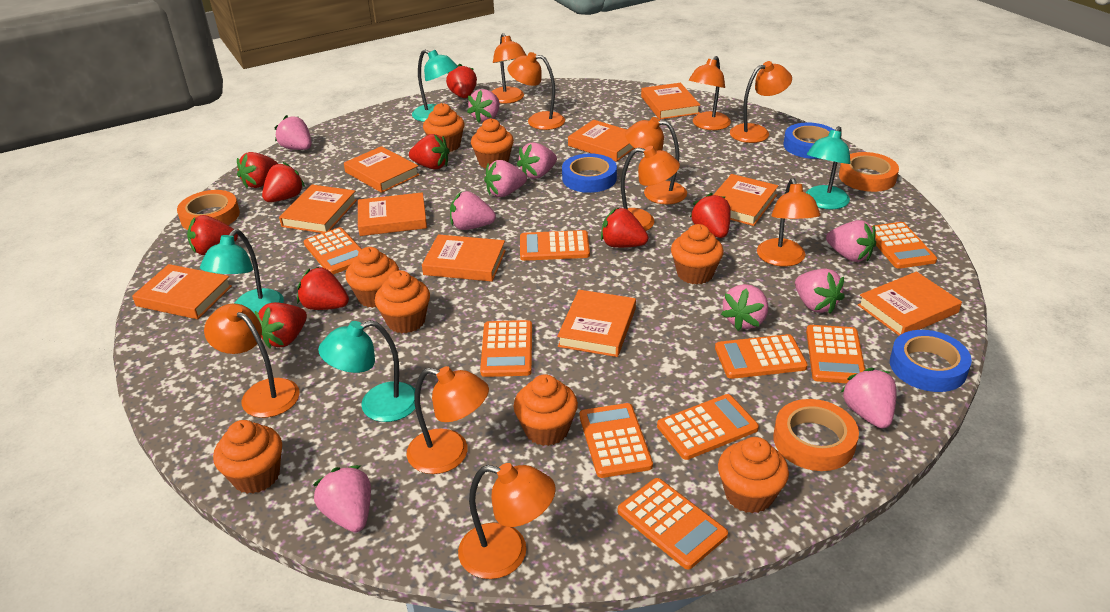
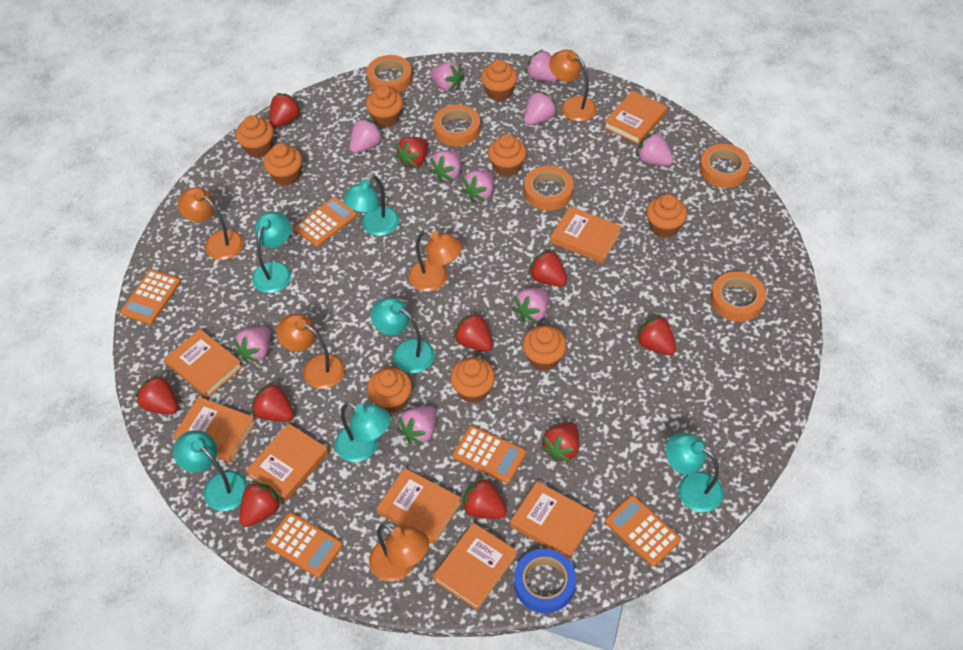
blue tape: 3 -> 1
orange book: 10 -> 8
orange calculator: 9 -> 5
orange cupcake: 8 -> 9
orange lamp: 10 -> 5
orange tape: 3 -> 5
red strawberry: 9 -> 10
turquoise lamp: 4 -> 6

